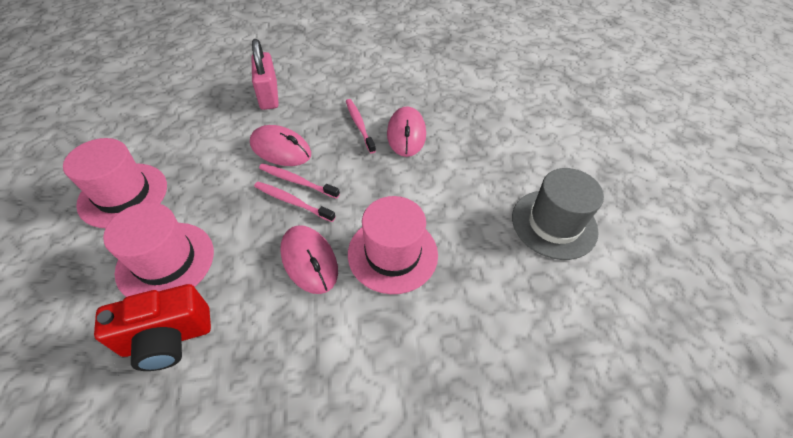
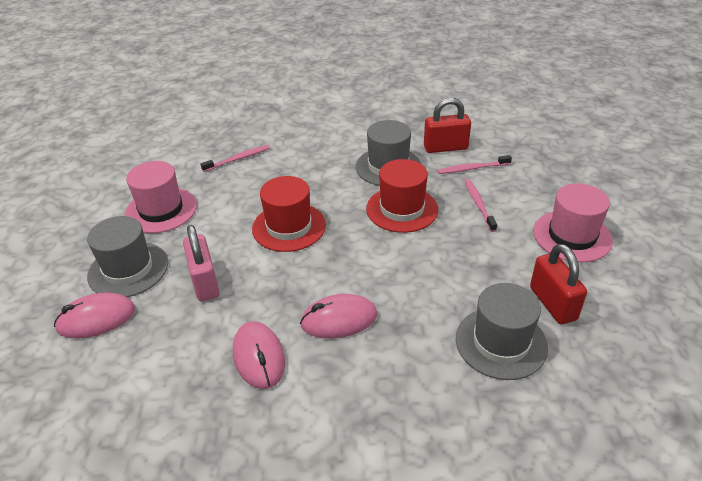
grey hat: 1 -> 3
pink hat: 3 -> 2
red camera: 1 -> 0
red hat: 0 -> 2
red padlock: 0 -> 2

